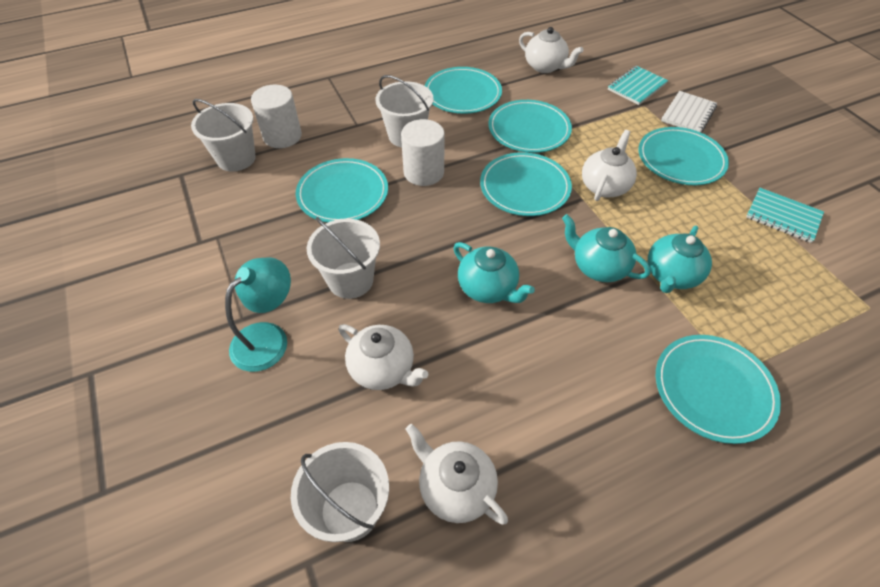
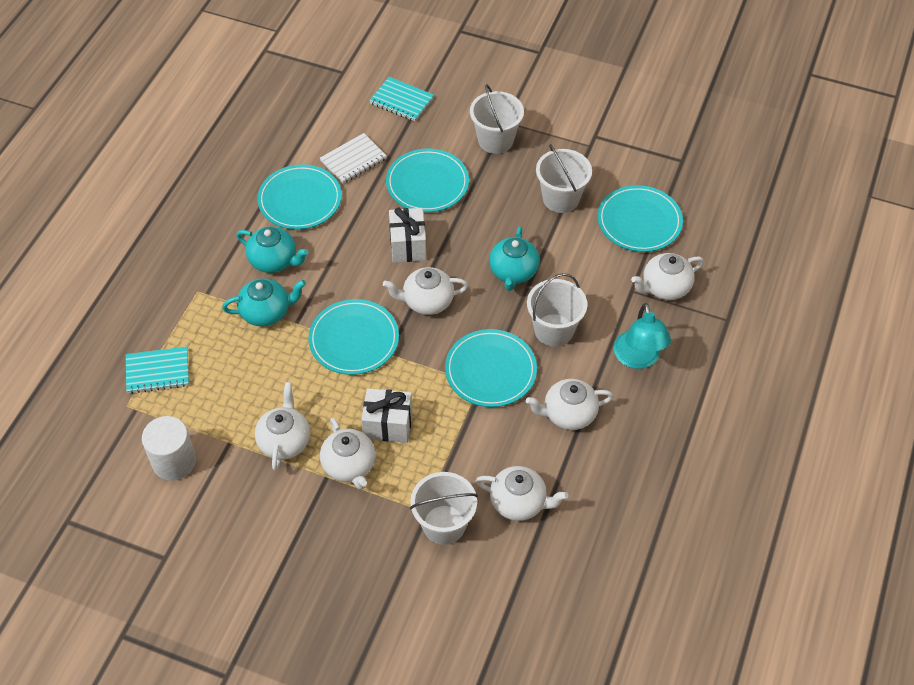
turquoise plate: 6 -> 5
white cylinder: 2 -> 1
white gift: 0 -> 2
white teapot: 4 -> 6

